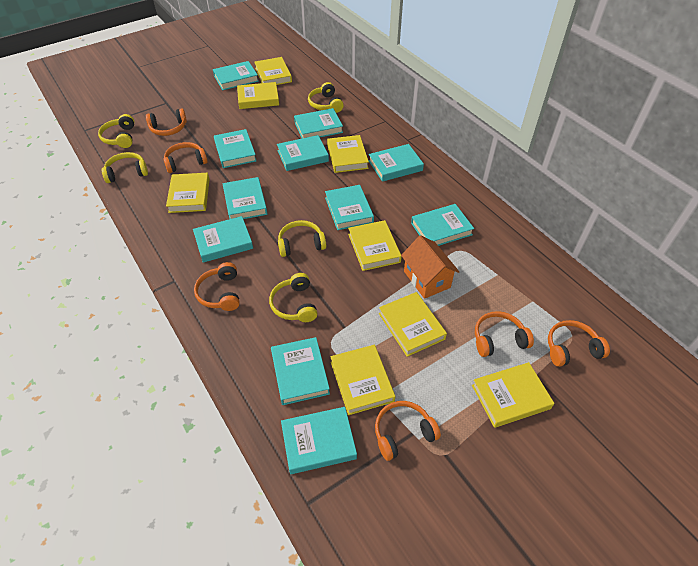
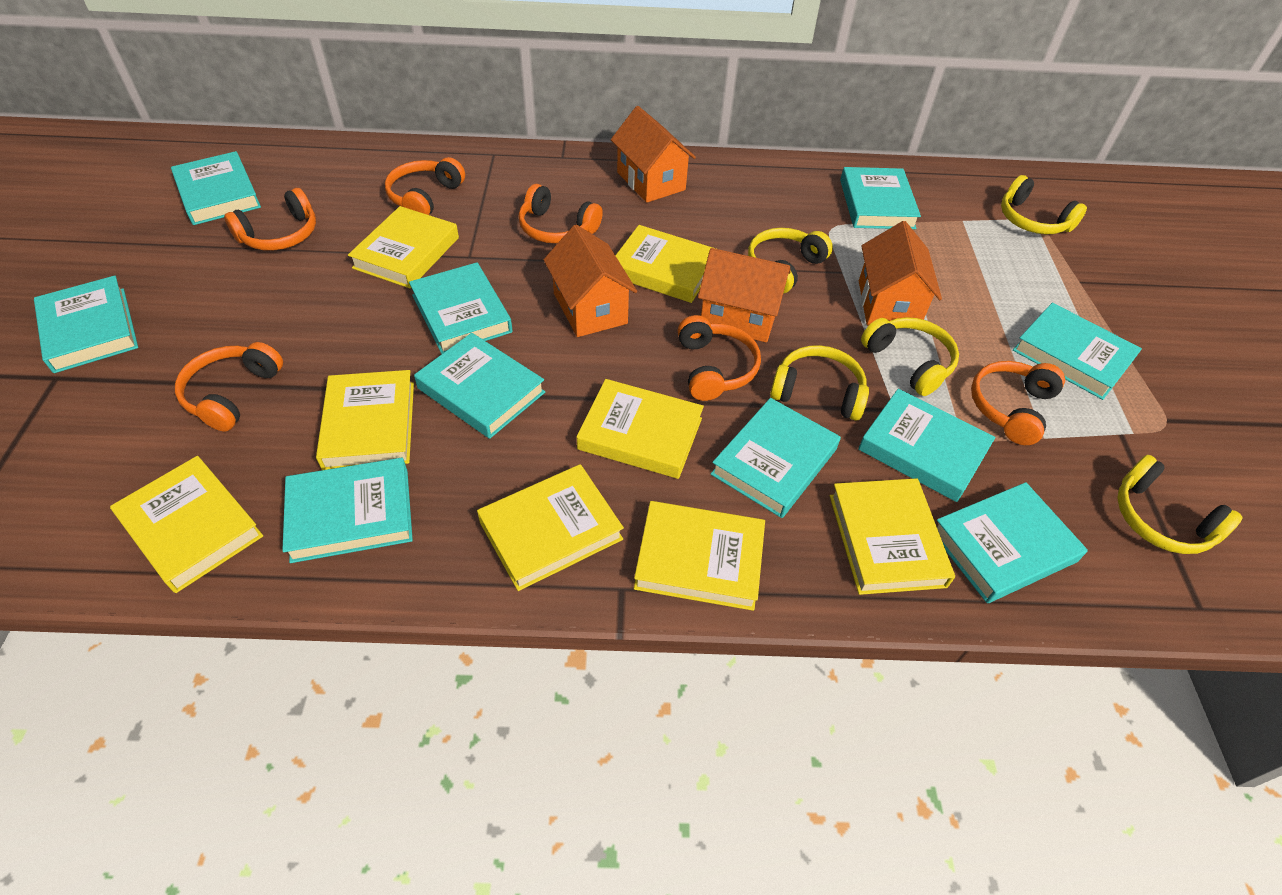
orange house: 1 -> 4
turquoise book: 11 -> 10

